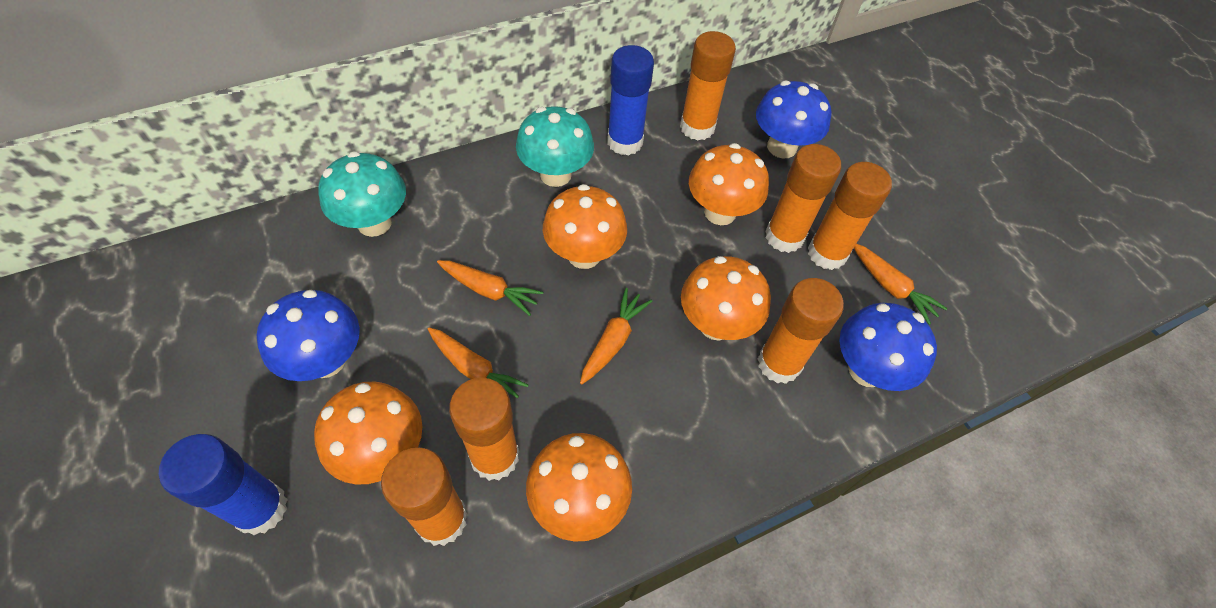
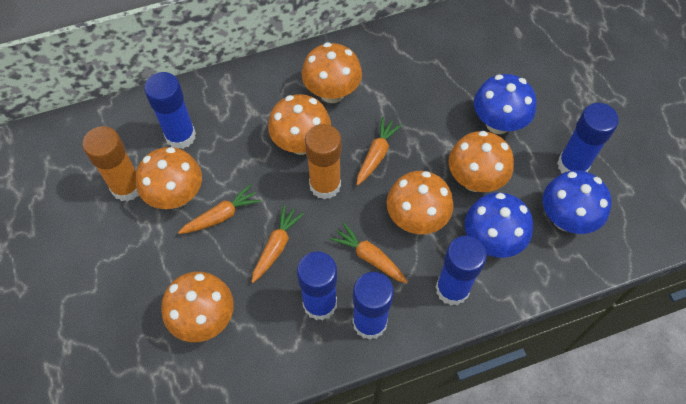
blue glue stick: 2 -> 5
orange glue stick: 6 -> 2
orange mushroom: 5 -> 6
turquoise mushroom: 2 -> 0

